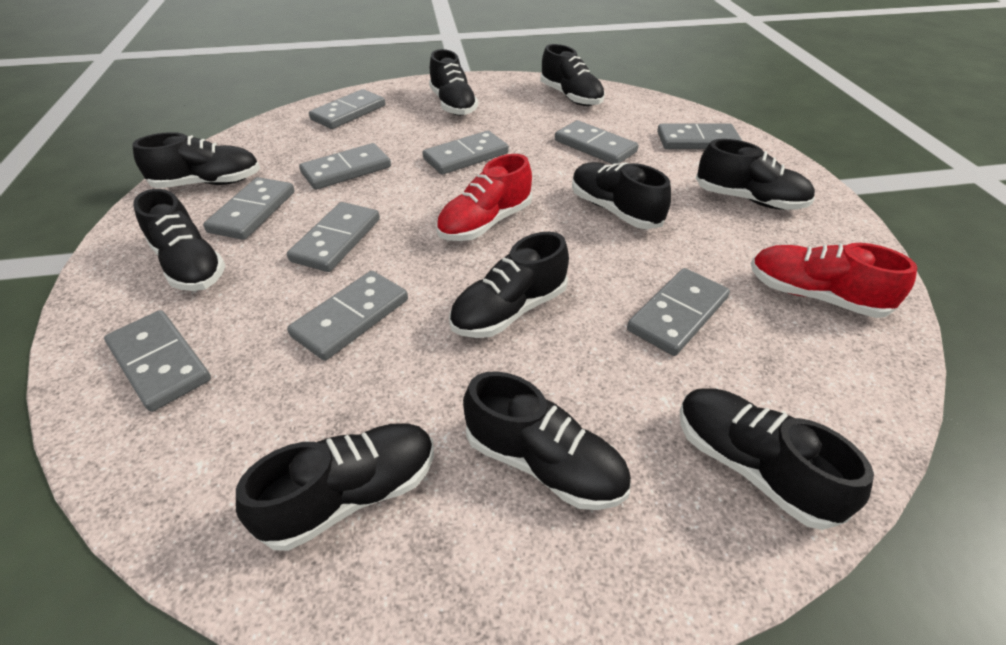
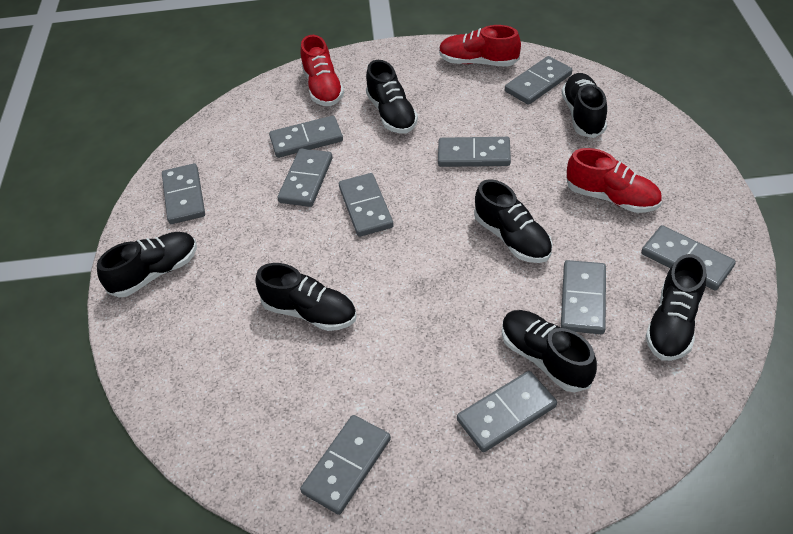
black shoe: 10 -> 7
red shoe: 2 -> 3

